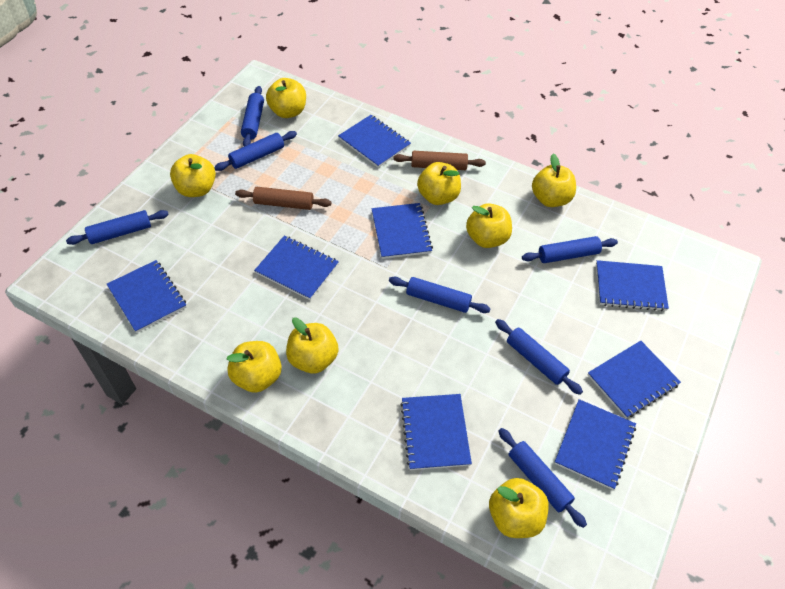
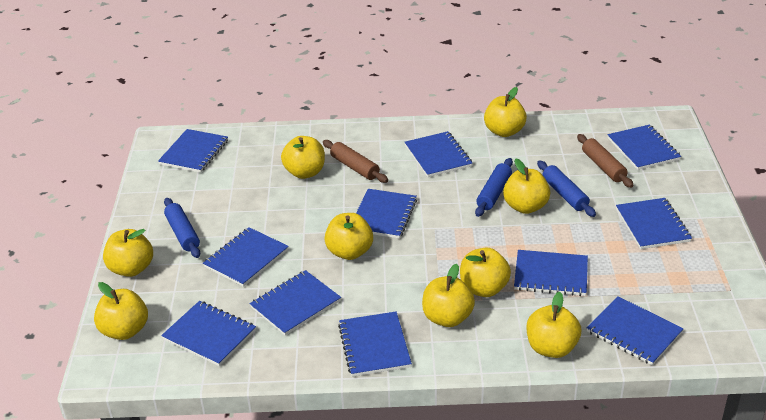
blue notebook: 8 -> 11
blue rolling pin: 7 -> 3
yellow apple: 8 -> 9

